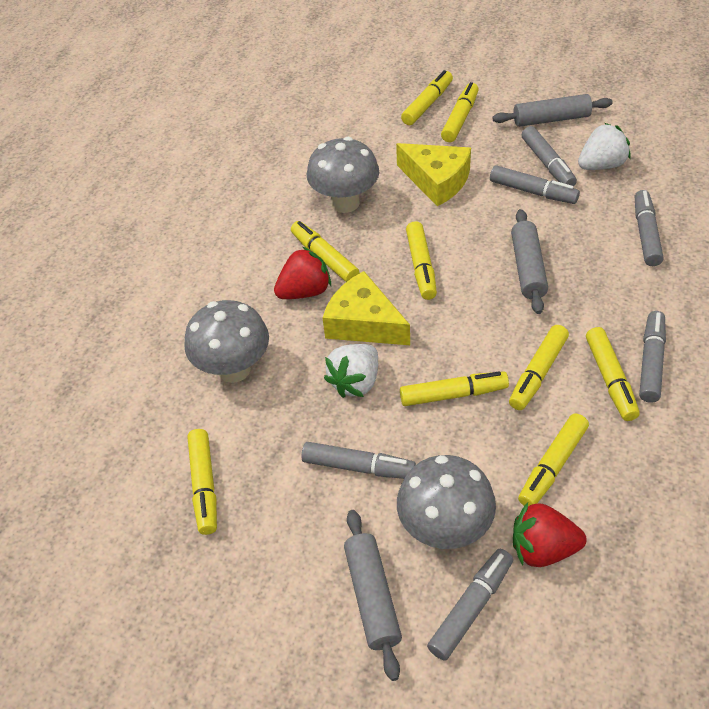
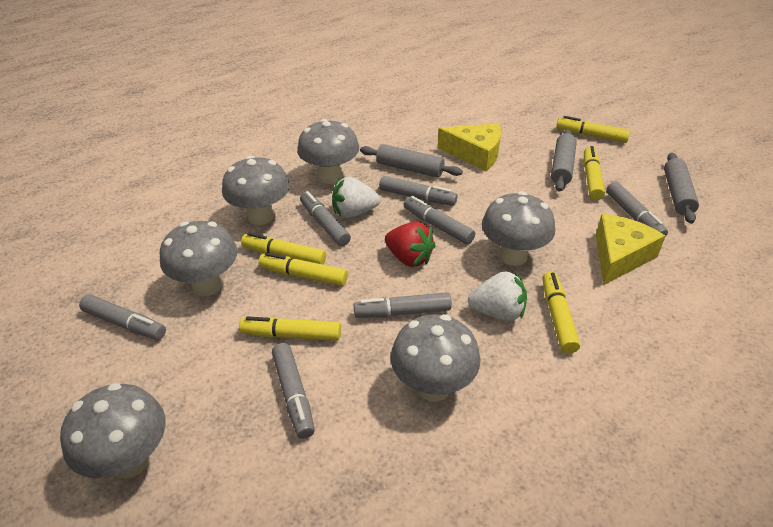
grey marker: 6 -> 7
grey mushroom: 3 -> 6
red strawberry: 2 -> 1
yellow marker: 9 -> 6

